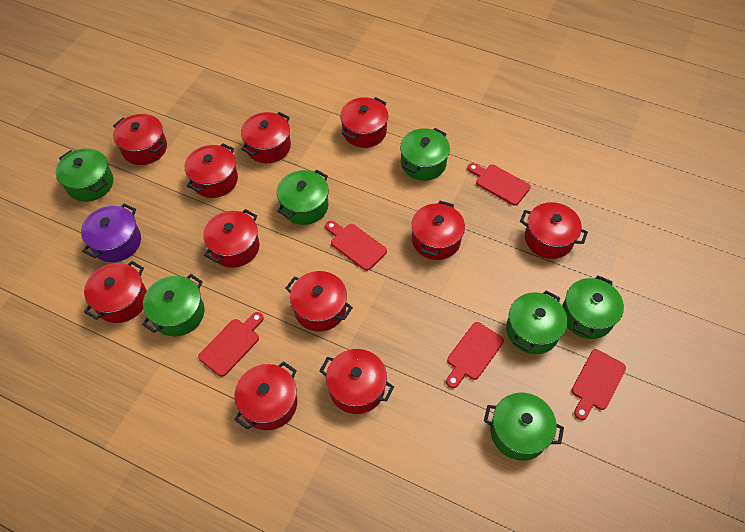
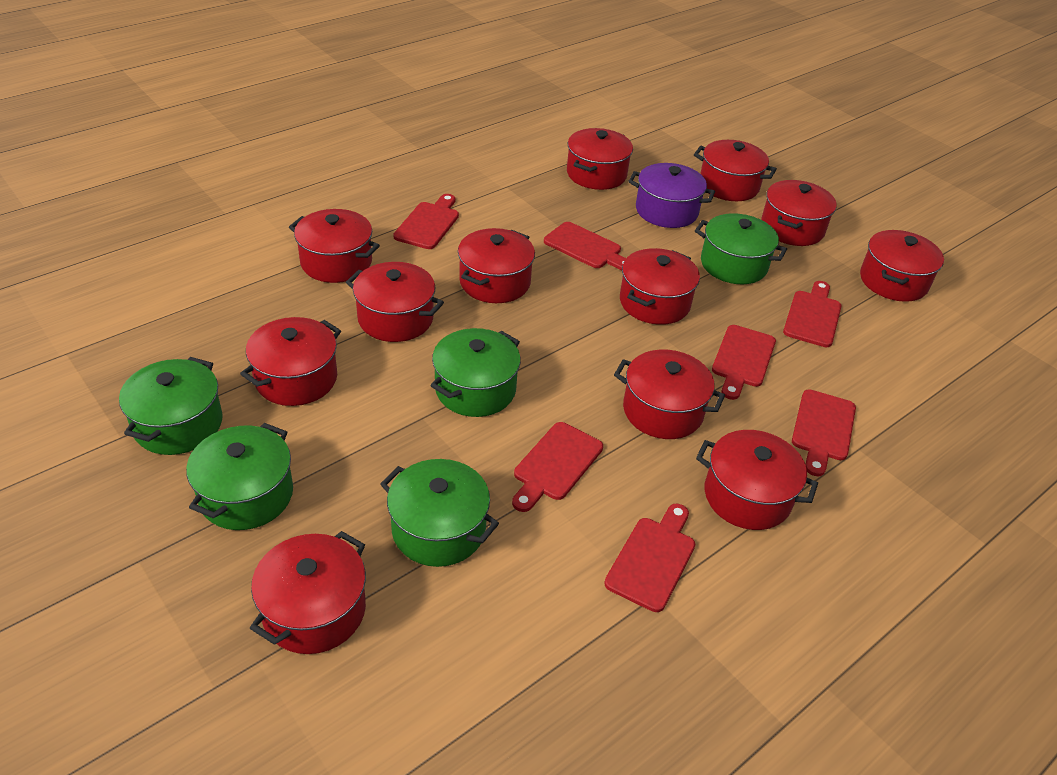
green pot: 7 -> 5
red cutting board: 5 -> 7
red pot: 11 -> 12

